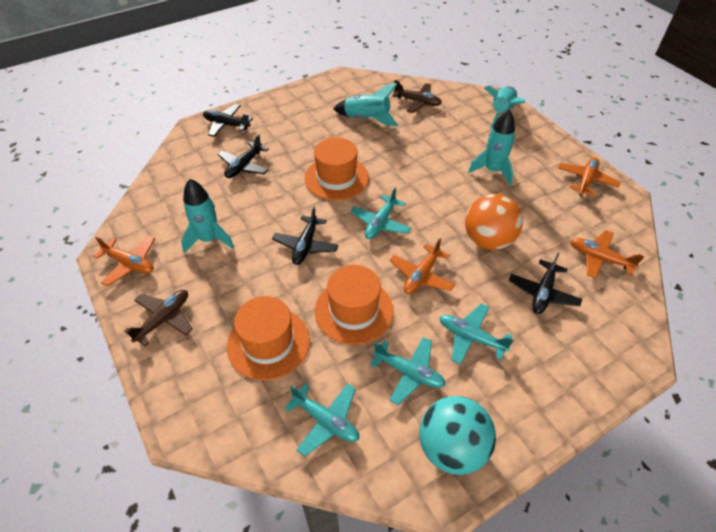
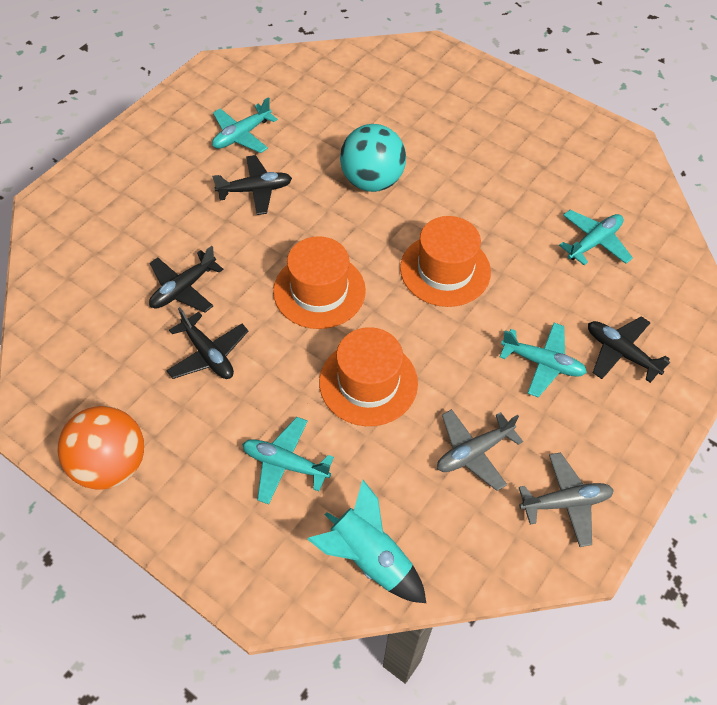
brown plane: 2 -> 0
grey plane: 0 -> 2
orange plane: 4 -> 0
turquoise rocket: 4 -> 1

